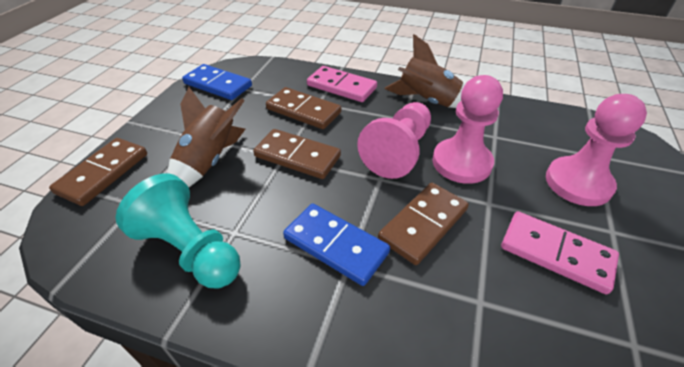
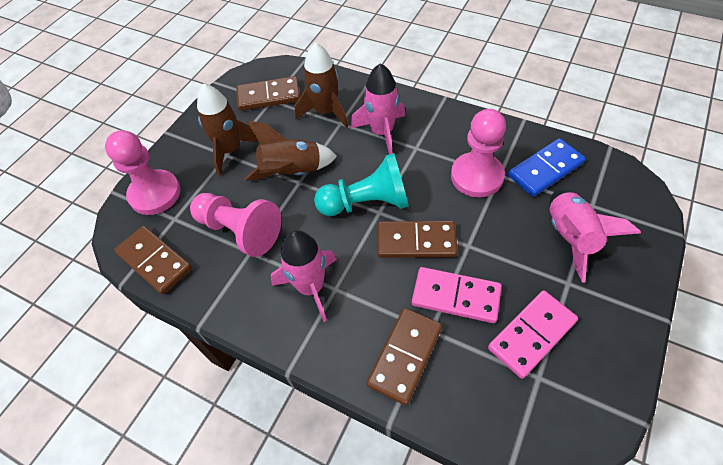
blue domino: 2 -> 1
brown rocket: 2 -> 3
pink rocket: 0 -> 3

